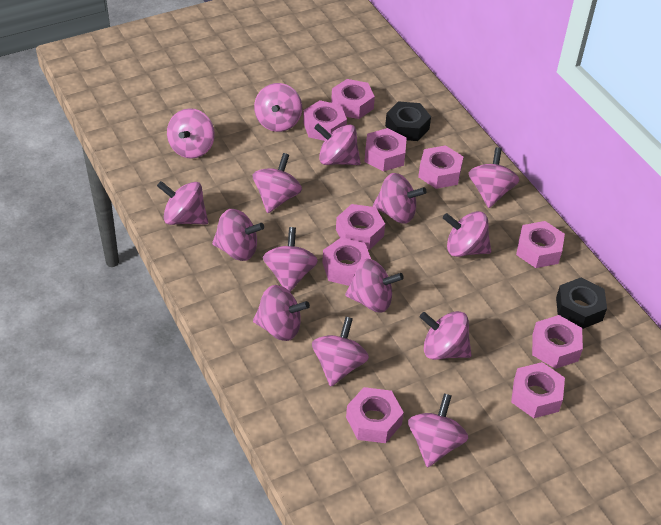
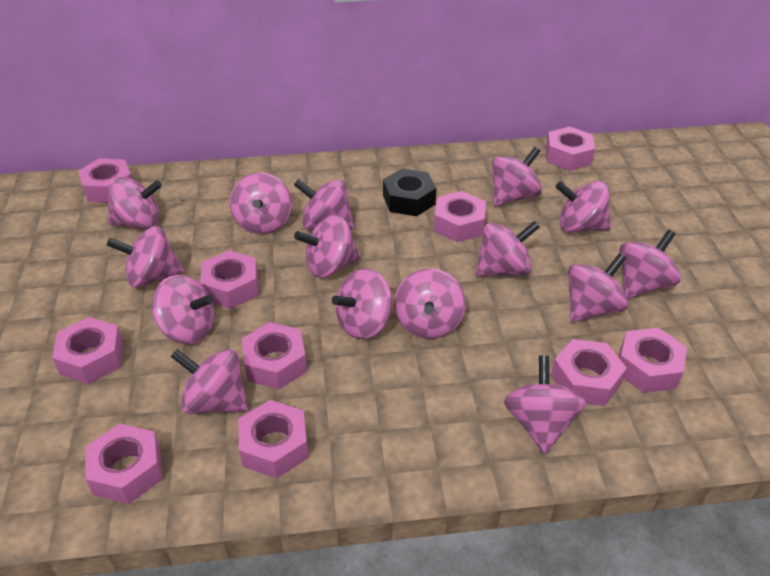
black nut: 2 -> 1

